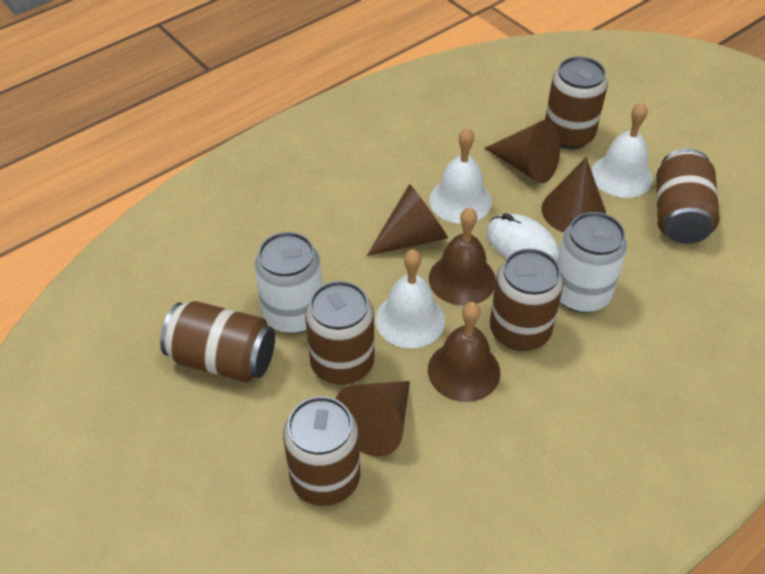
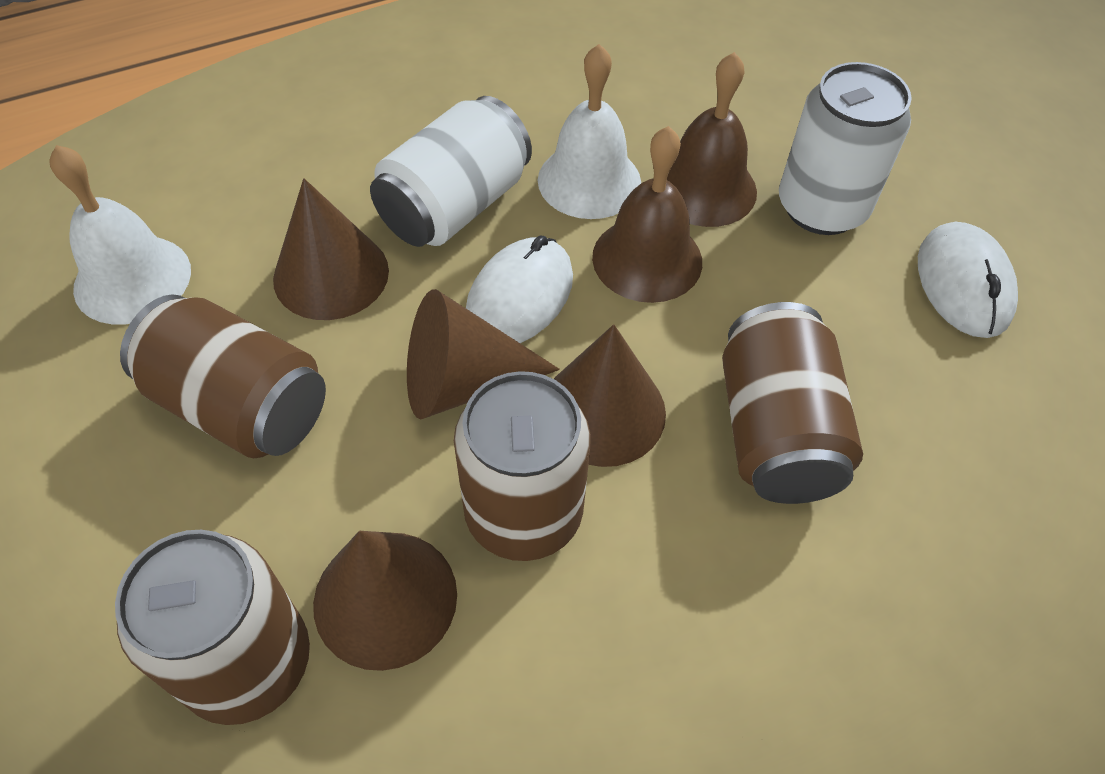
brown can: 6 -> 4
white bell: 3 -> 2
white mouse: 1 -> 2

